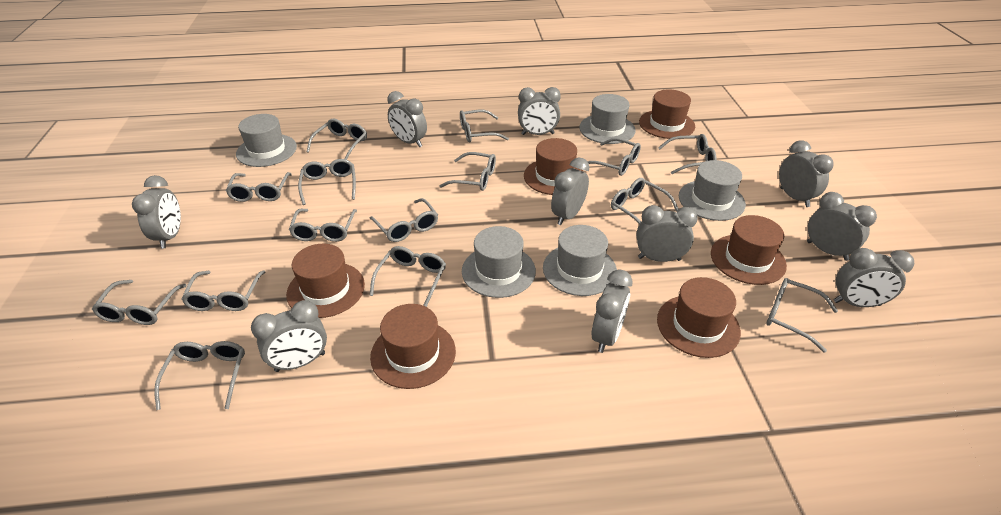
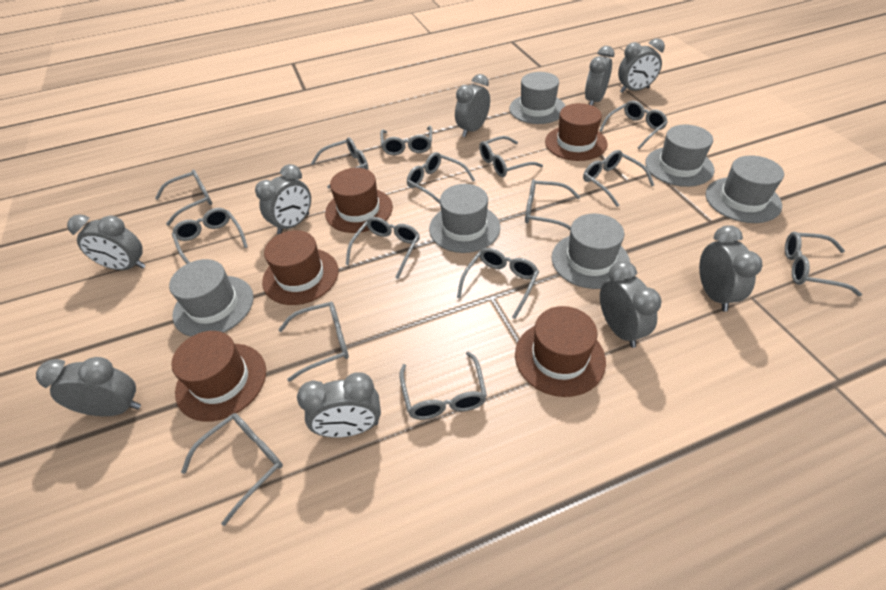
brown hat: 6 -> 5
grey clock: 10 -> 9
grey hat: 5 -> 6

